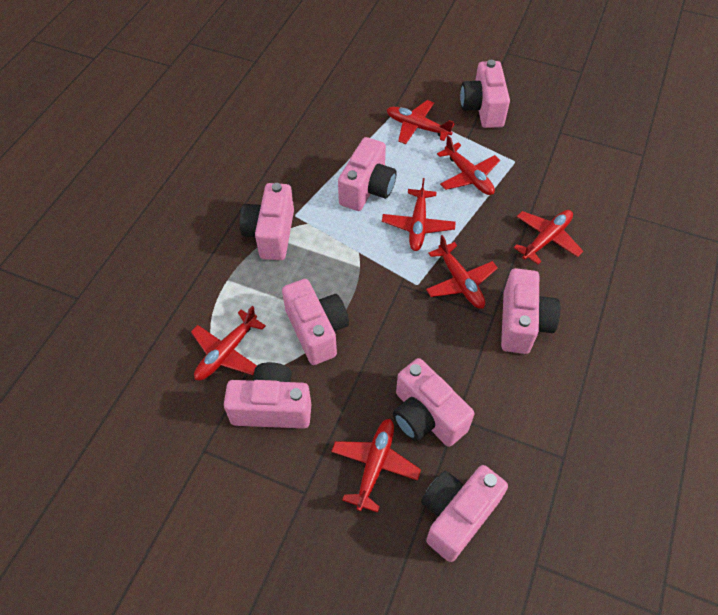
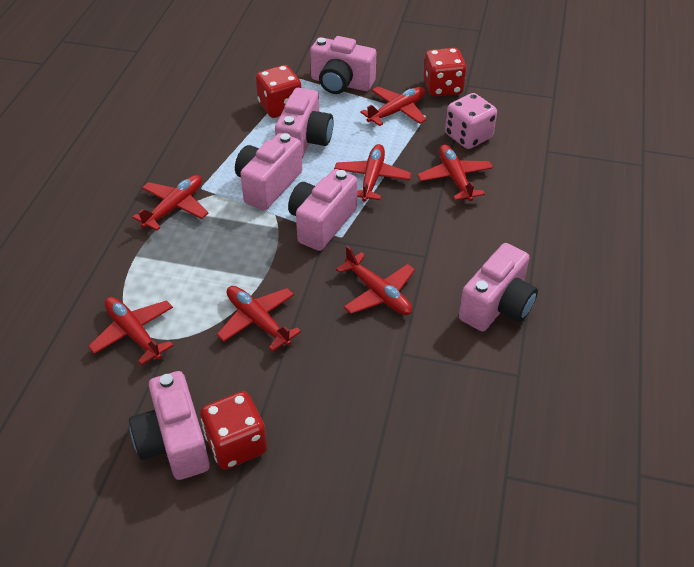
pink camera: 8 -> 6
pink dice: 0 -> 1
red dice: 0 -> 3

